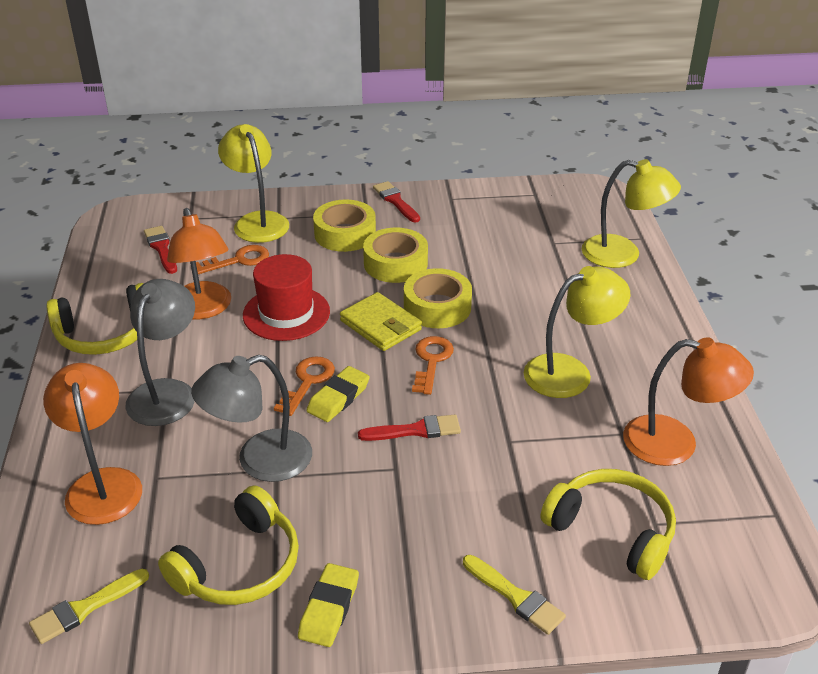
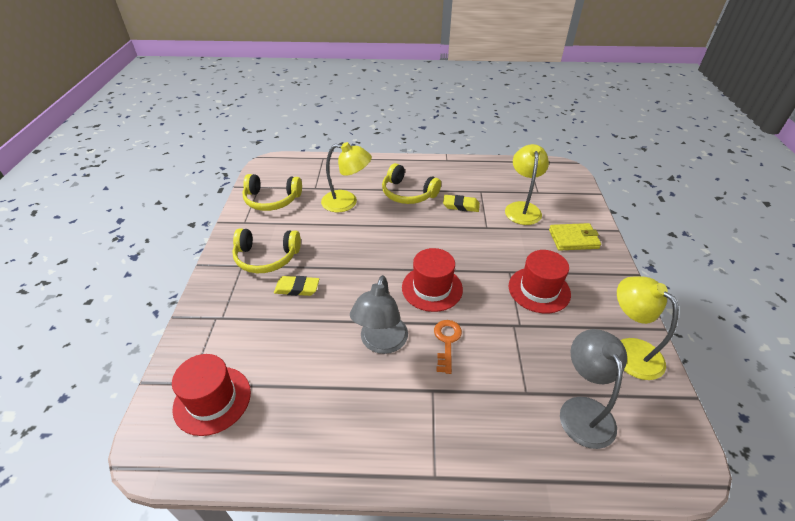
orange key: 3 -> 1
orange lamp: 3 -> 0
red brush: 3 -> 0
red hat: 1 -> 3
yellow brush: 2 -> 0
yellow tape: 3 -> 0

